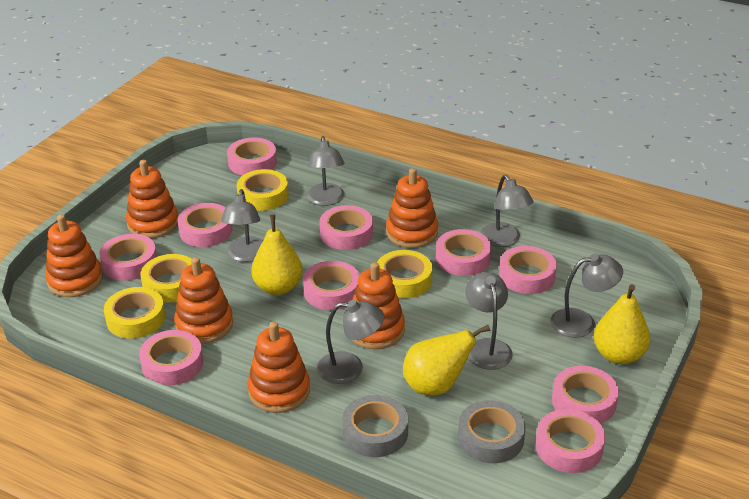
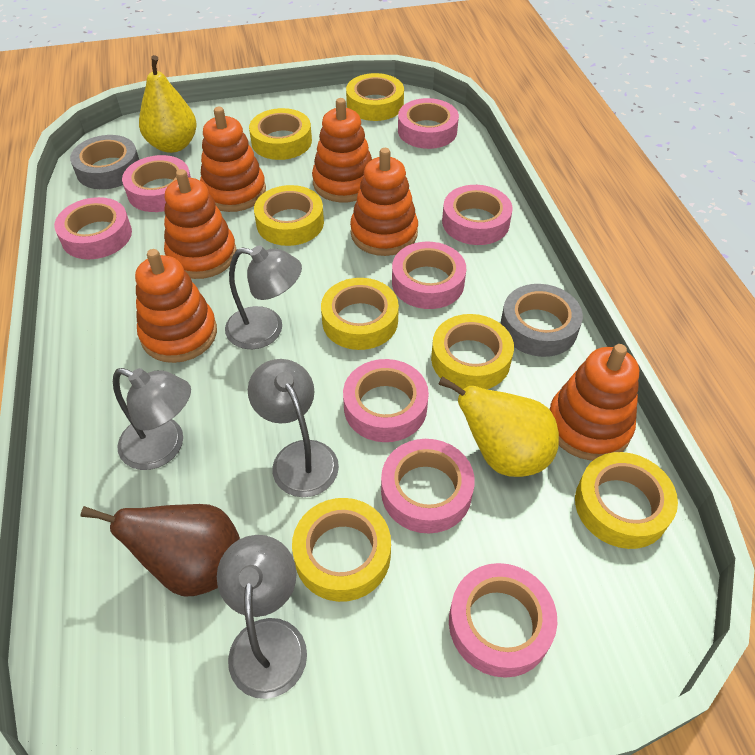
brown pear: 0 -> 1
grey lamp: 6 -> 4
pink tape: 10 -> 8
yellow pear: 3 -> 2
yellow tape: 4 -> 7

